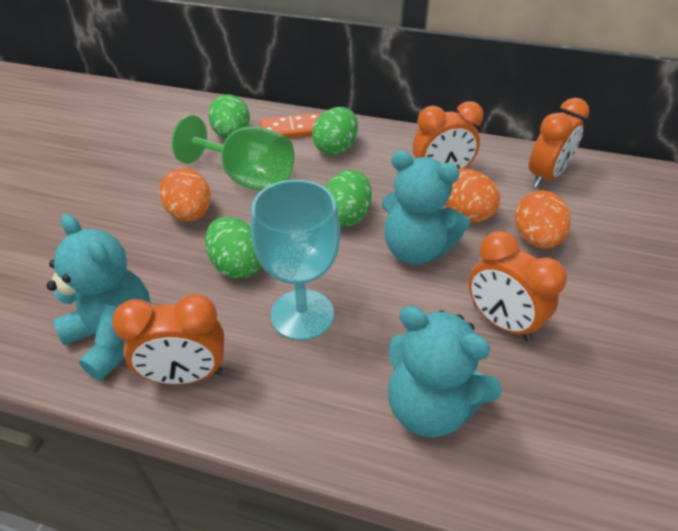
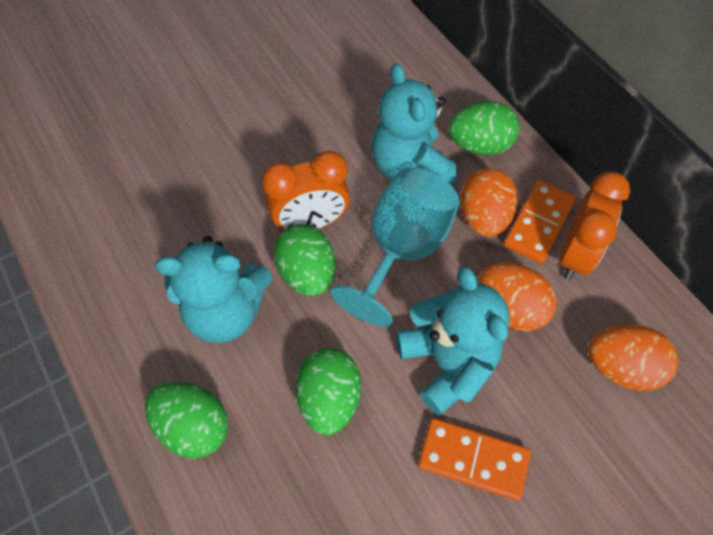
green goblet: 1 -> 0
orange clock: 4 -> 2
orange domino: 1 -> 2

